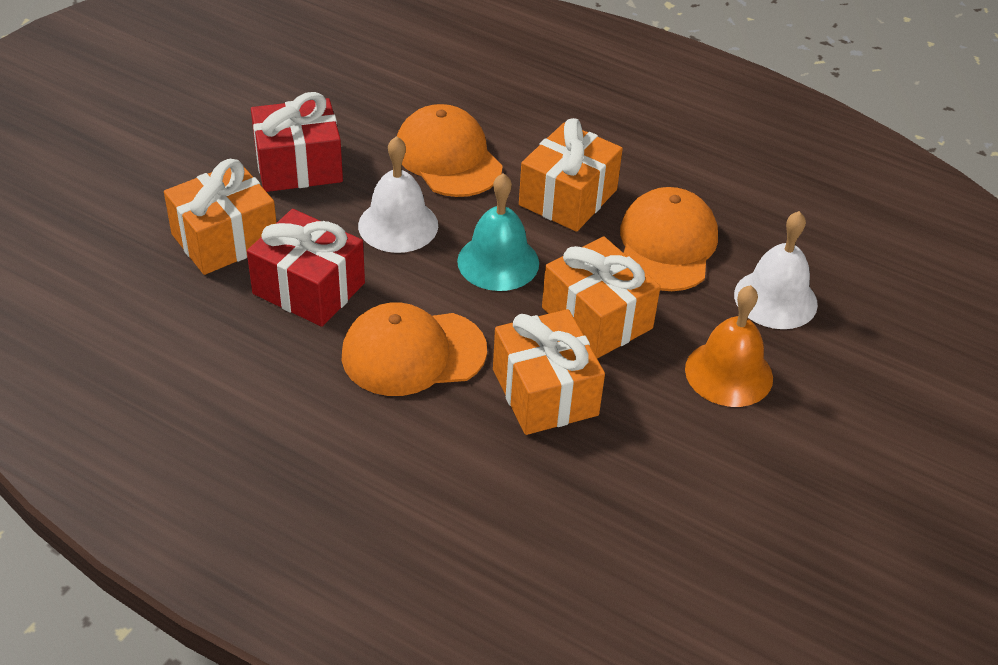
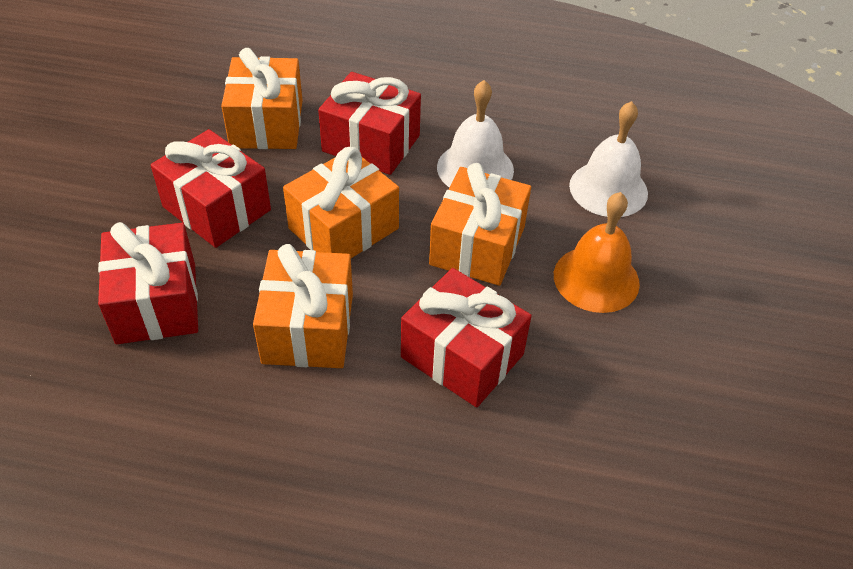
orange cap: 3 -> 0
red gift: 2 -> 4
turquoise bell: 1 -> 0

